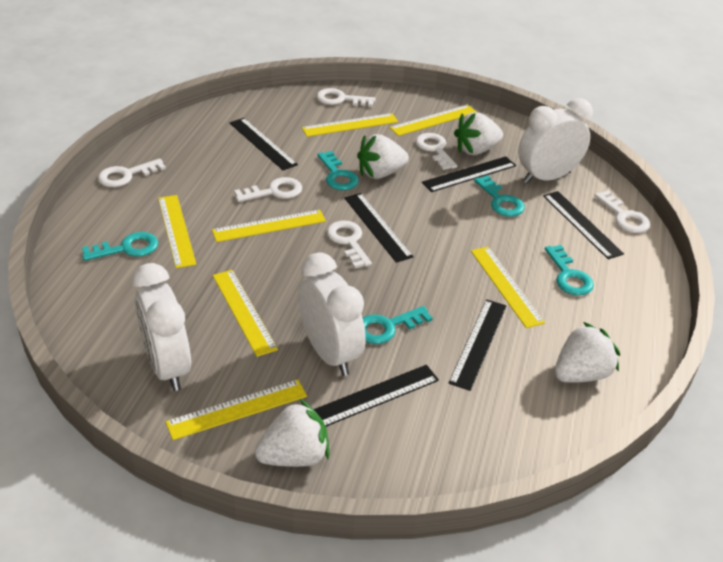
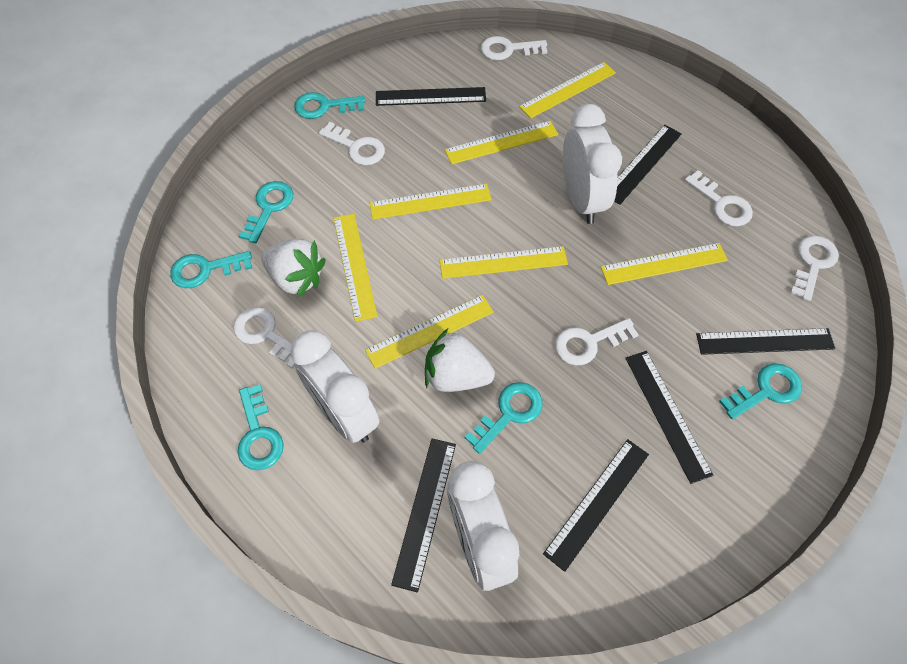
turquoise key: 5 -> 6
white strawberry: 4 -> 2

